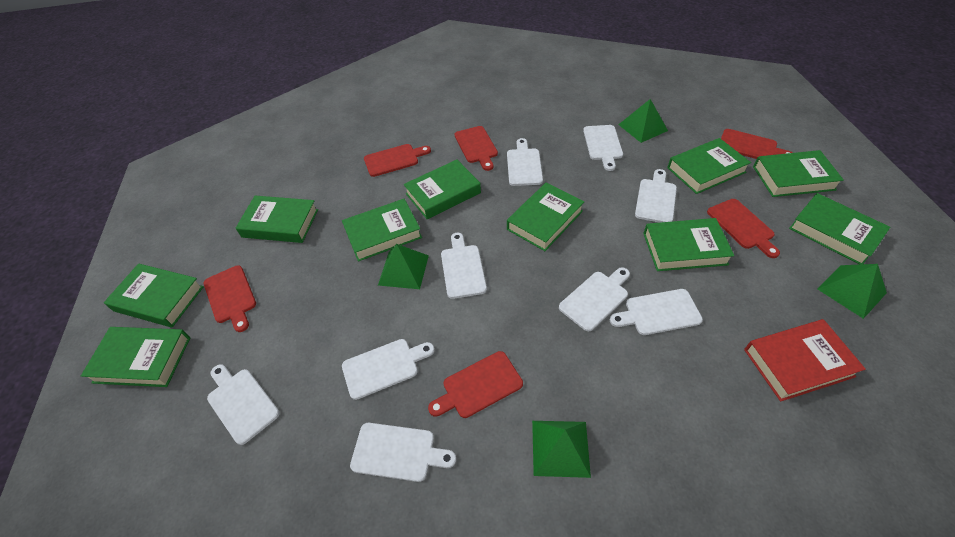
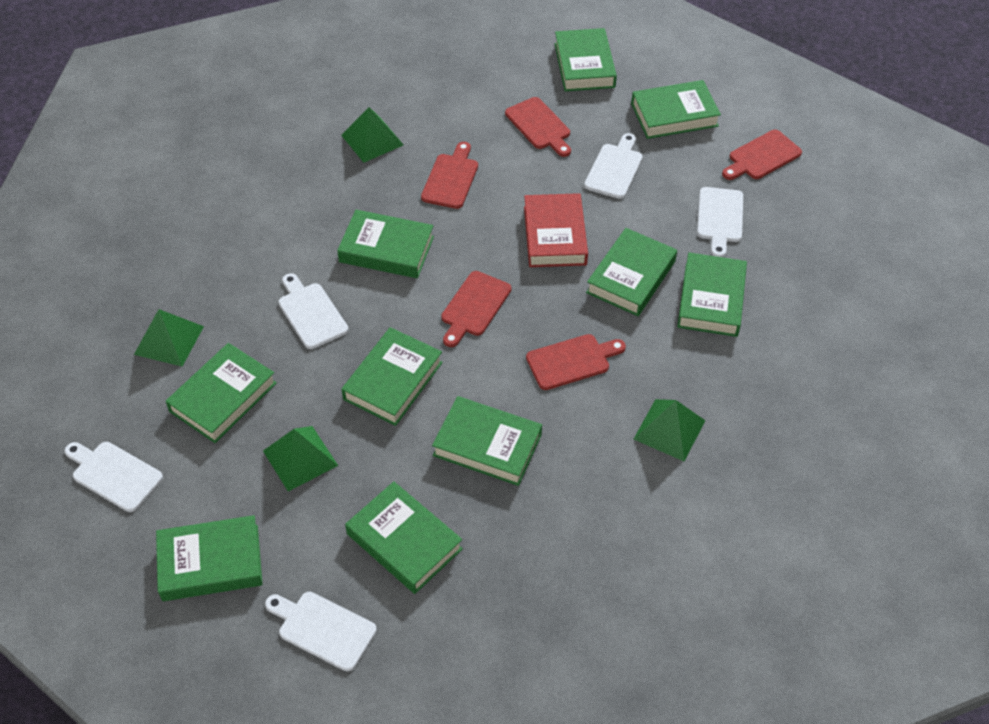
red cutting board: 6 -> 5
white cutting board: 9 -> 5

